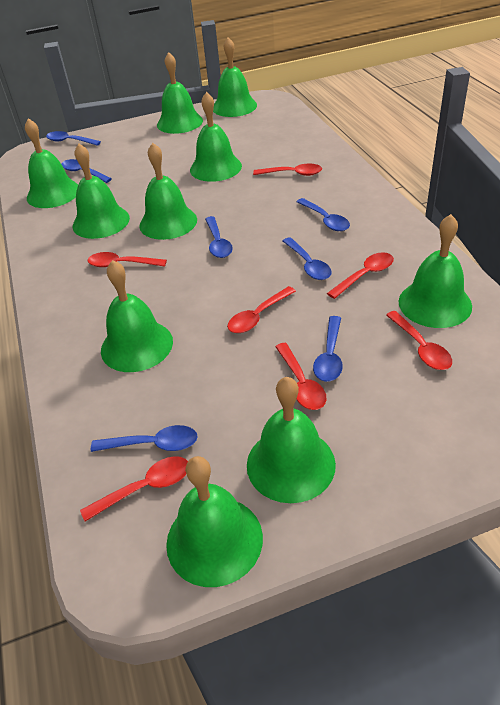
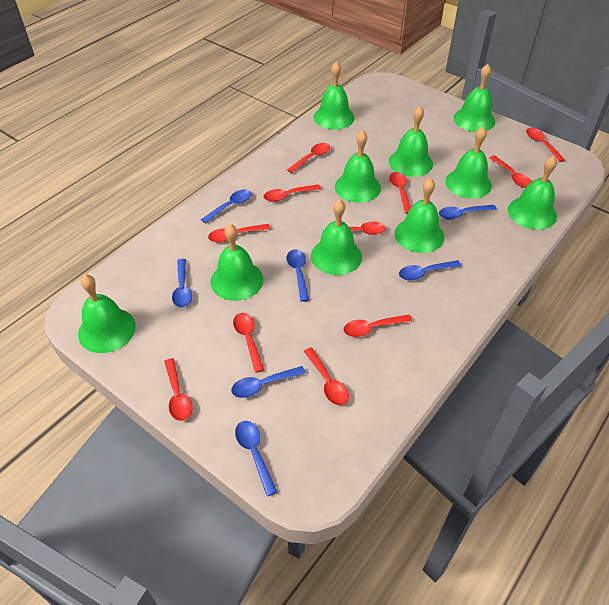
red spoon: 7 -> 11

